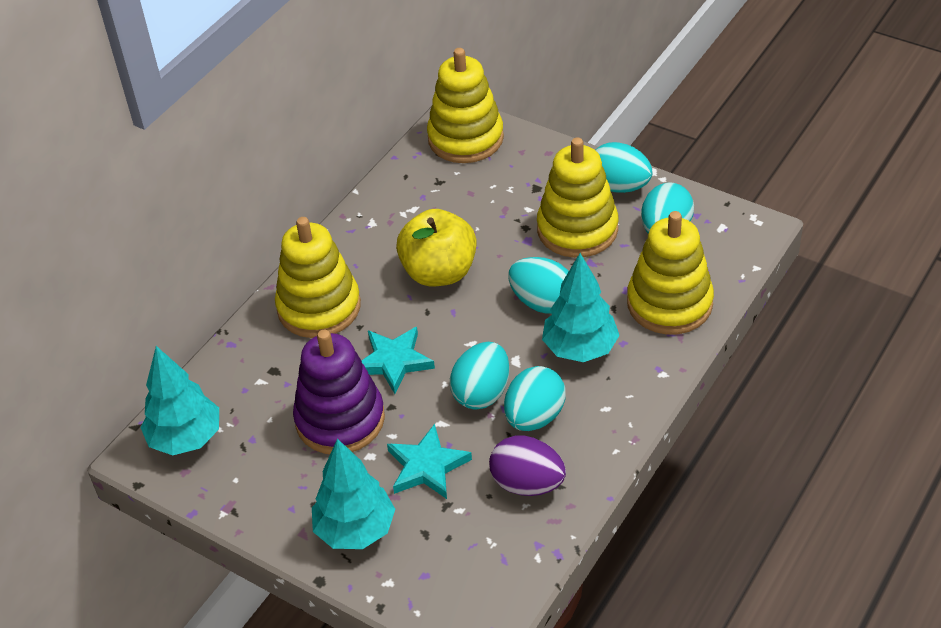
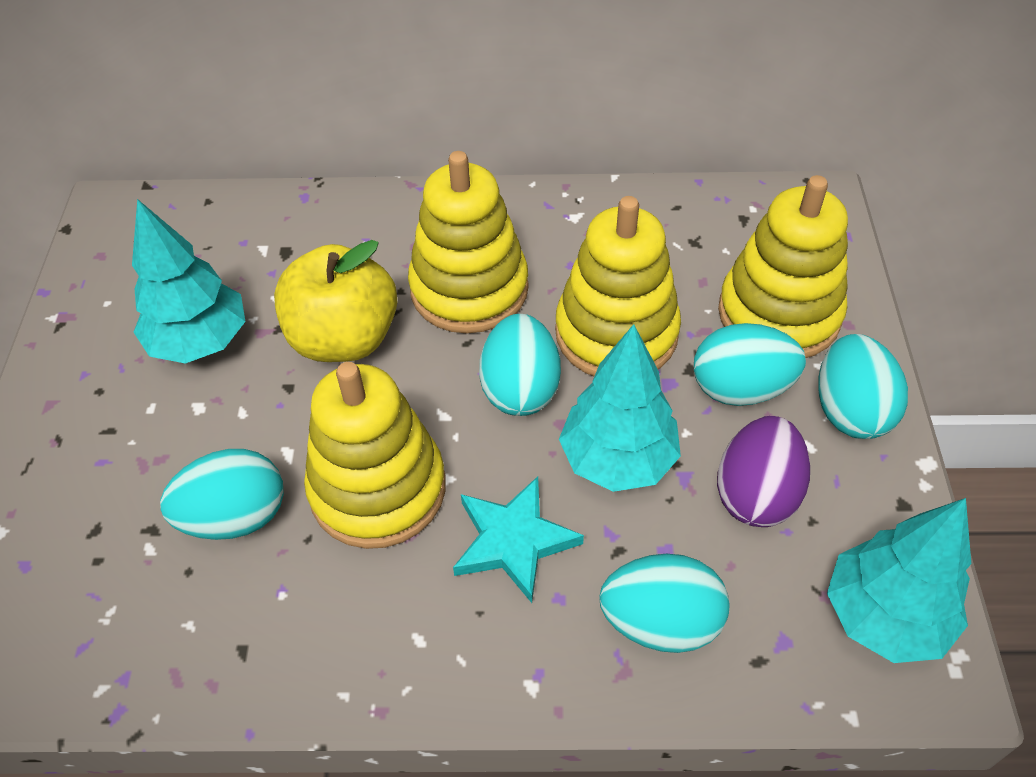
purple stacking toy: 1 -> 0
turquoise star: 2 -> 1

